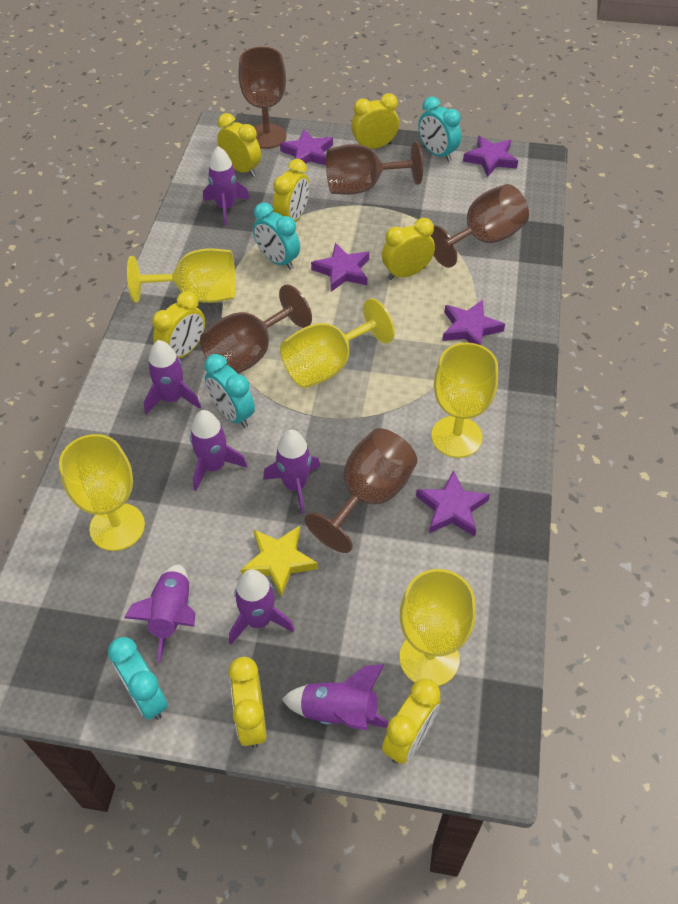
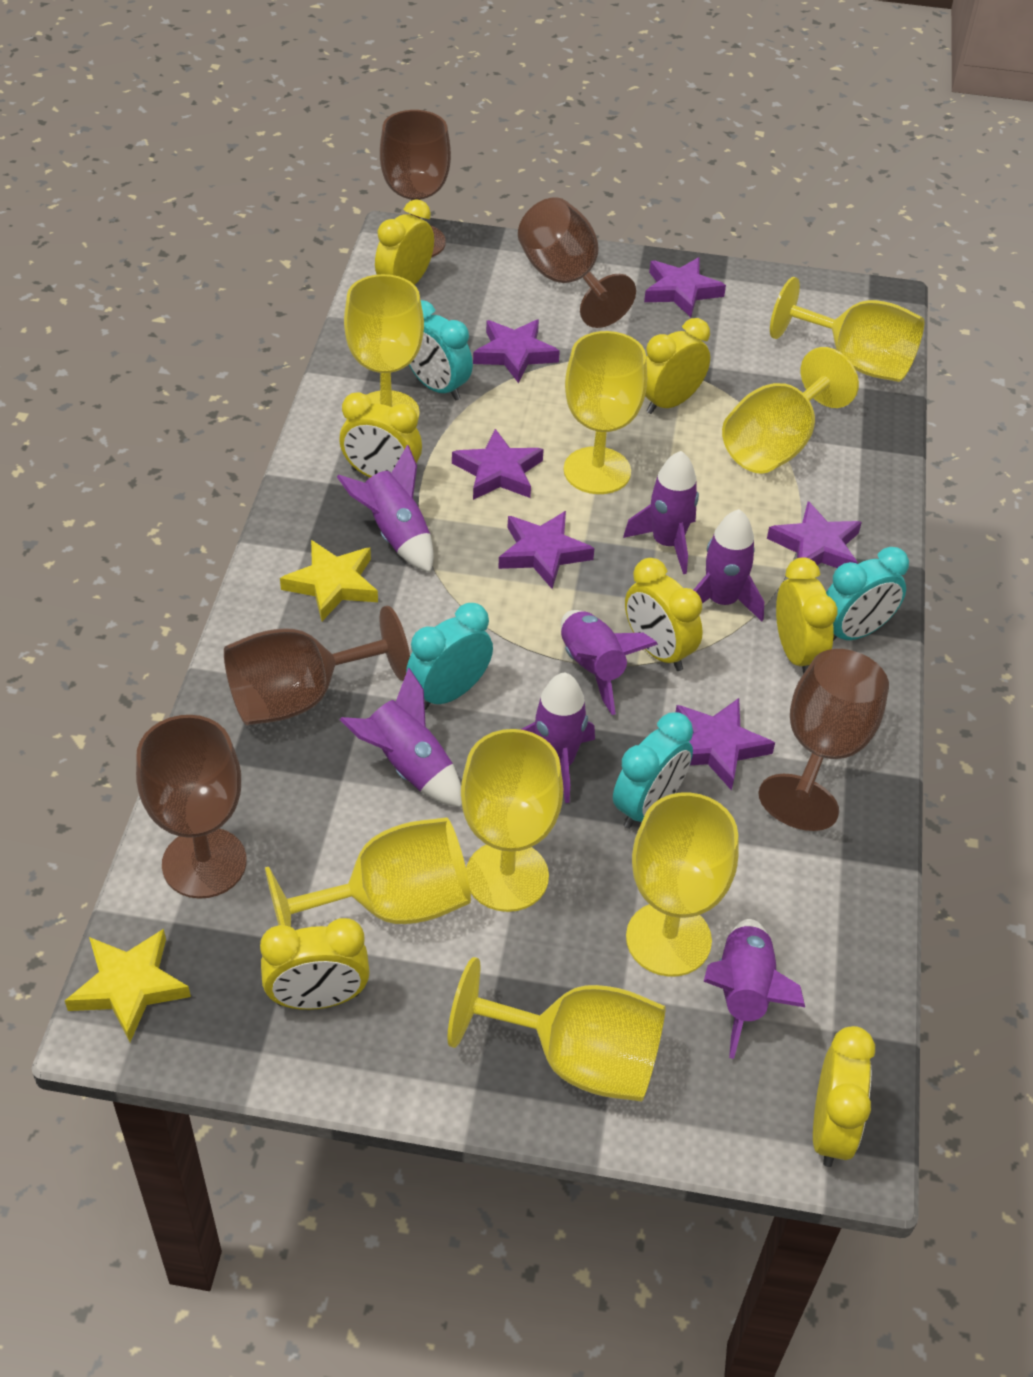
purple star: 5 -> 6
yellow goblet: 5 -> 8
yellow star: 1 -> 2

